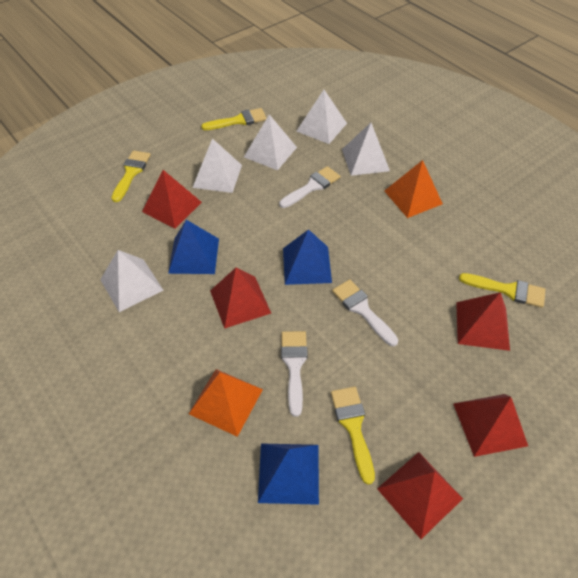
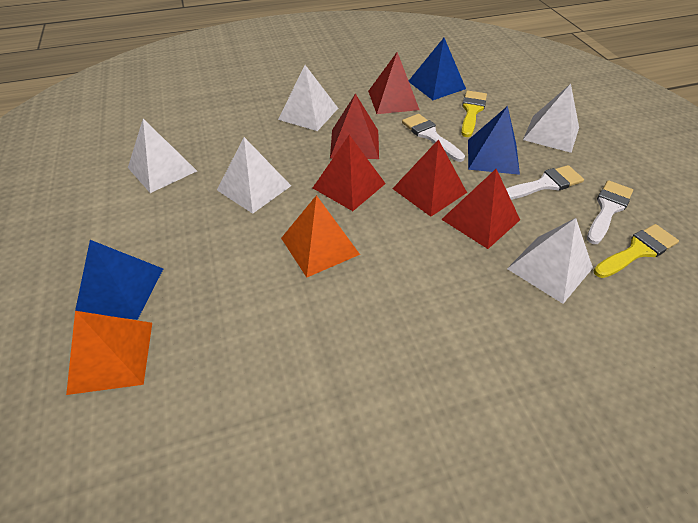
yellow brush: 4 -> 2

